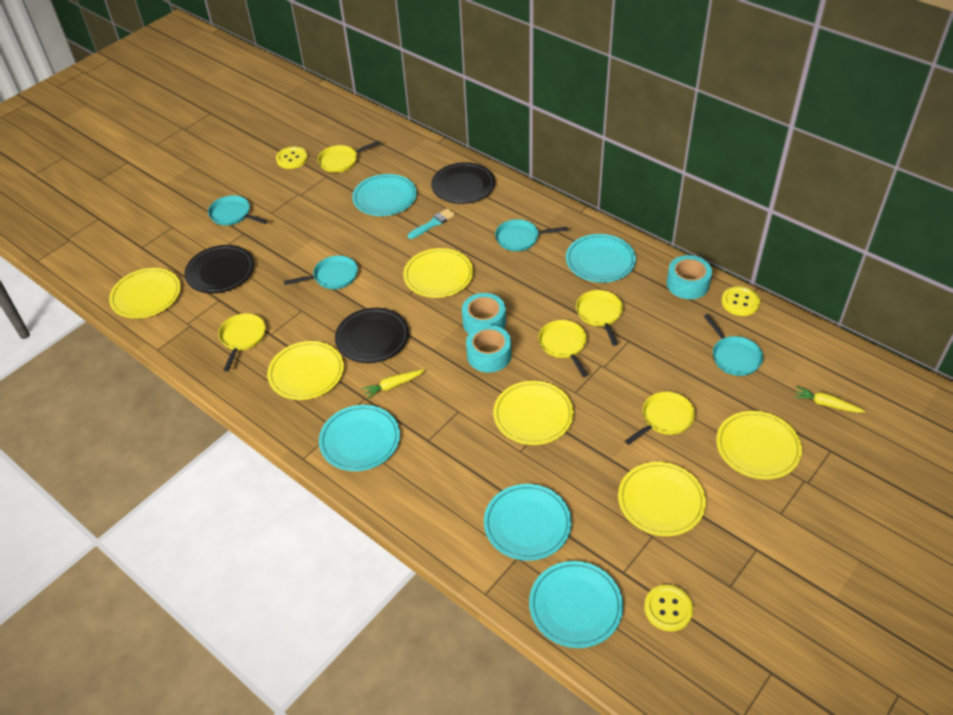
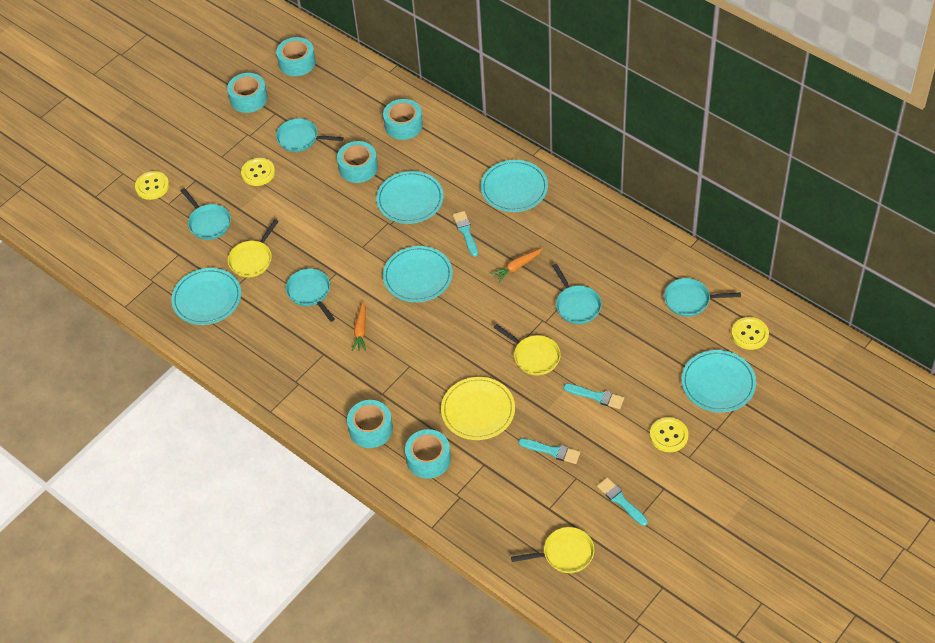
black plate: 3 -> 0
orange carrot: 0 -> 2
turquoise brush: 1 -> 4
turquoise pan: 4 -> 5
turquoise tape: 3 -> 6
yellow button: 3 -> 4
yellow carrot: 2 -> 0
yellow pan: 5 -> 3
yellow plate: 6 -> 1

